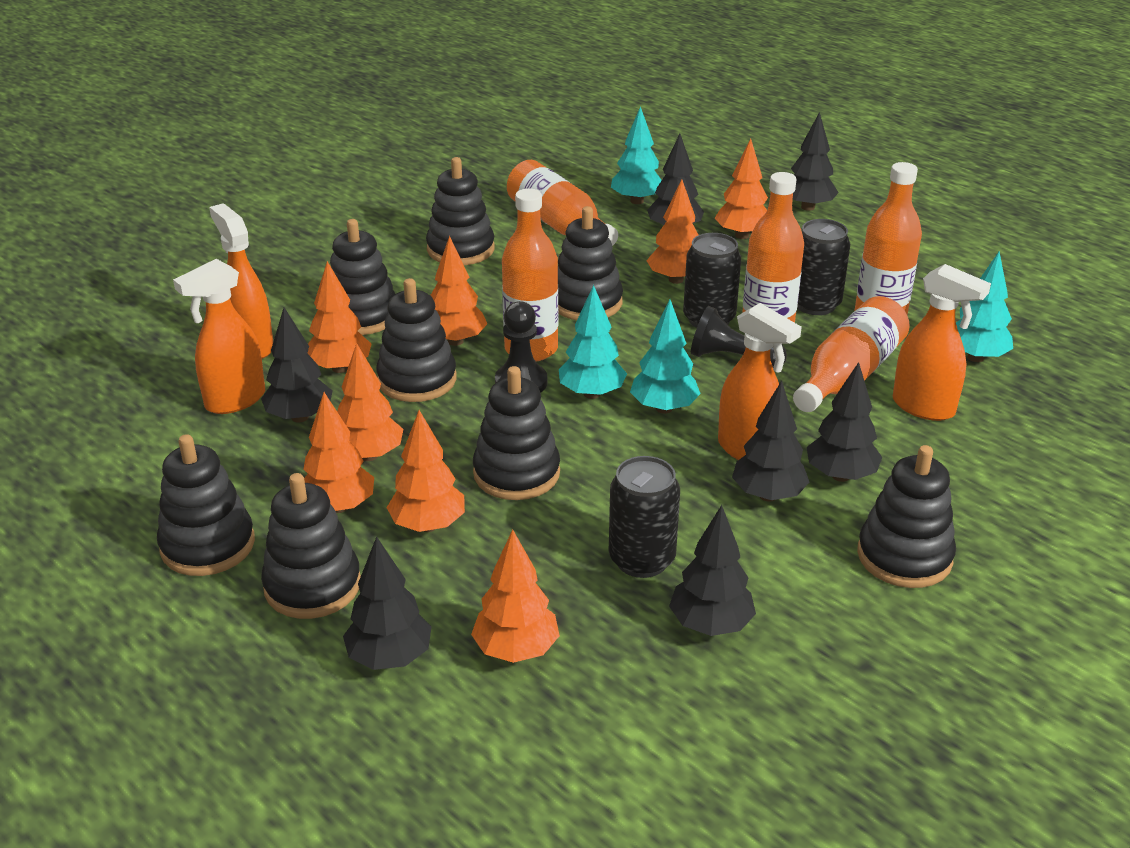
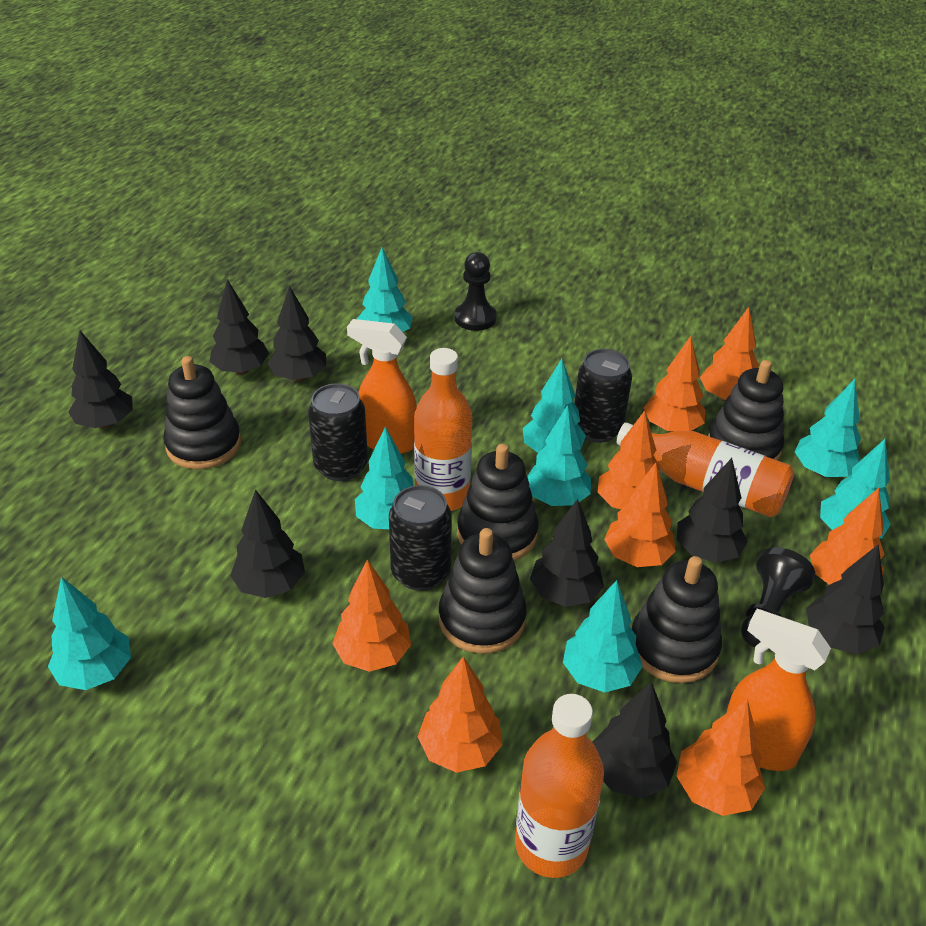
black stacking toy: 8 -> 5
black tree: 7 -> 8
orange bottle: 5 -> 3
orange spray bottle: 4 -> 2
turquoise tree: 4 -> 8

